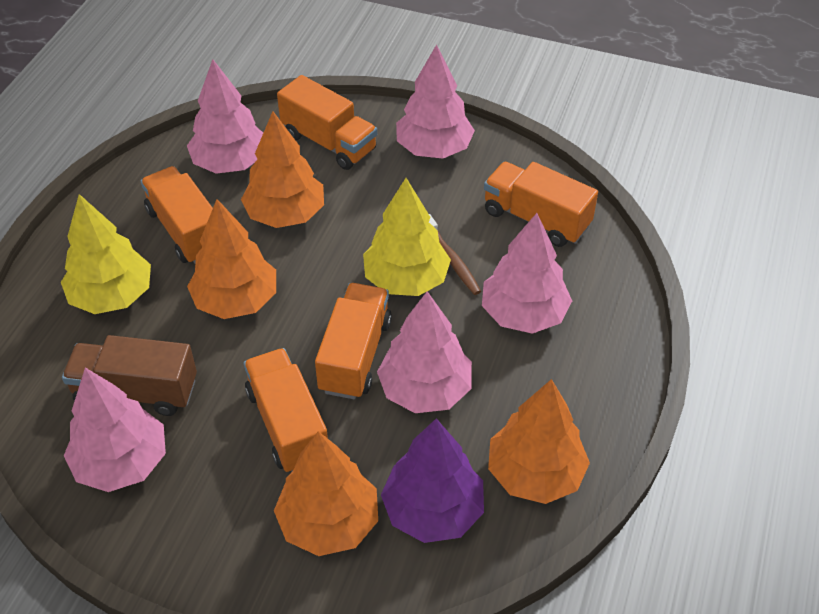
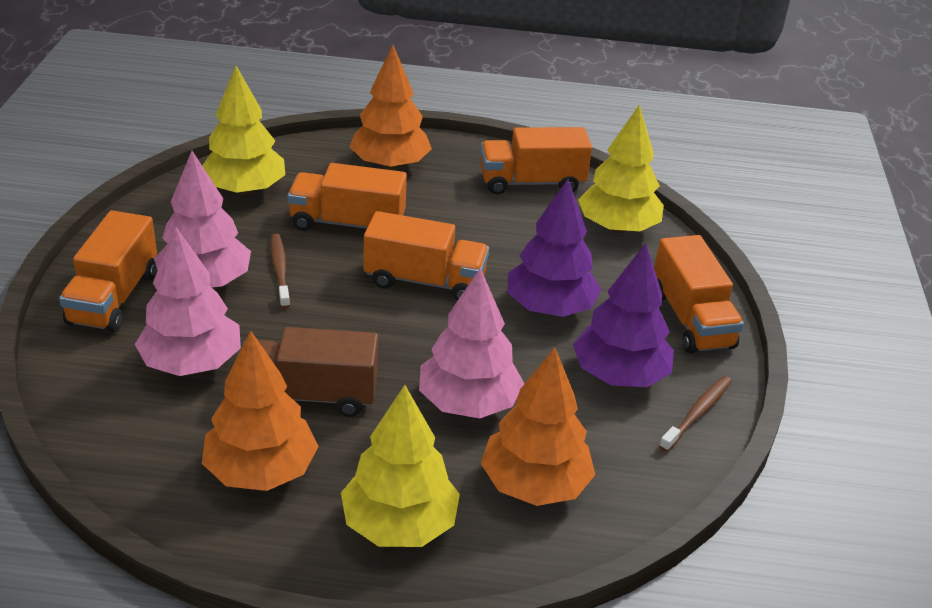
brown toothbrush: 1 -> 2
orange tree: 4 -> 3
pink tree: 5 -> 3
purple tree: 1 -> 2
yellow tree: 2 -> 3

